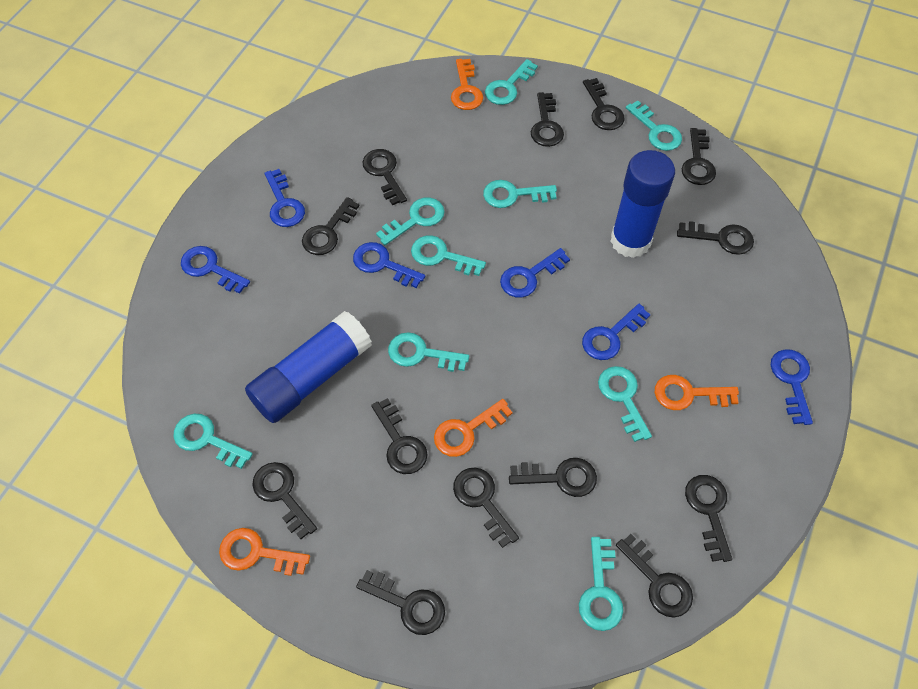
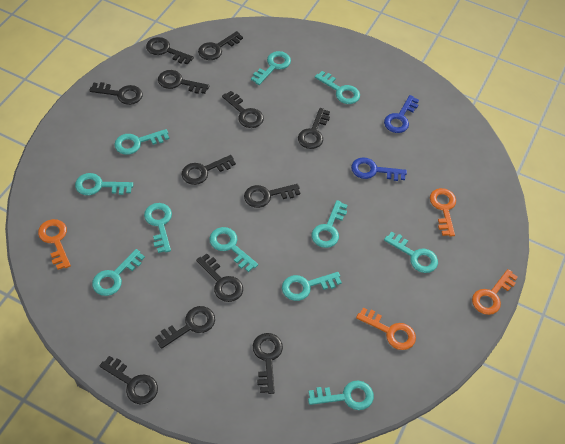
black key: 13 -> 12
blue glue stick: 2 -> 0
blue key: 6 -> 2
turquoise key: 9 -> 11

